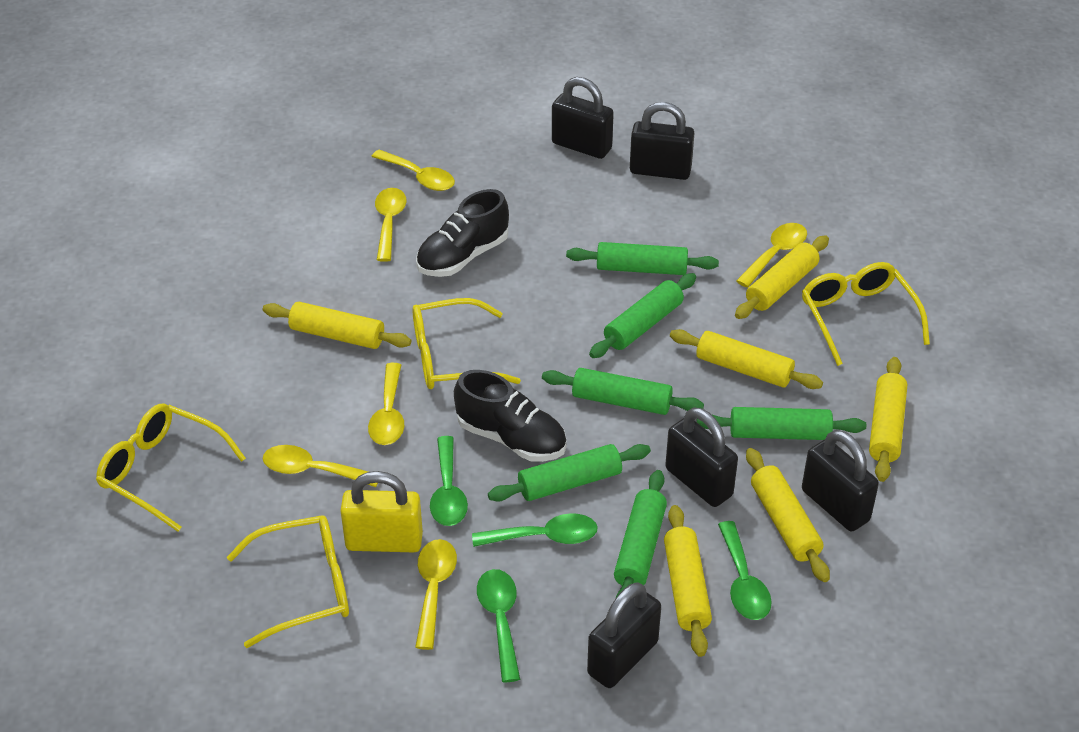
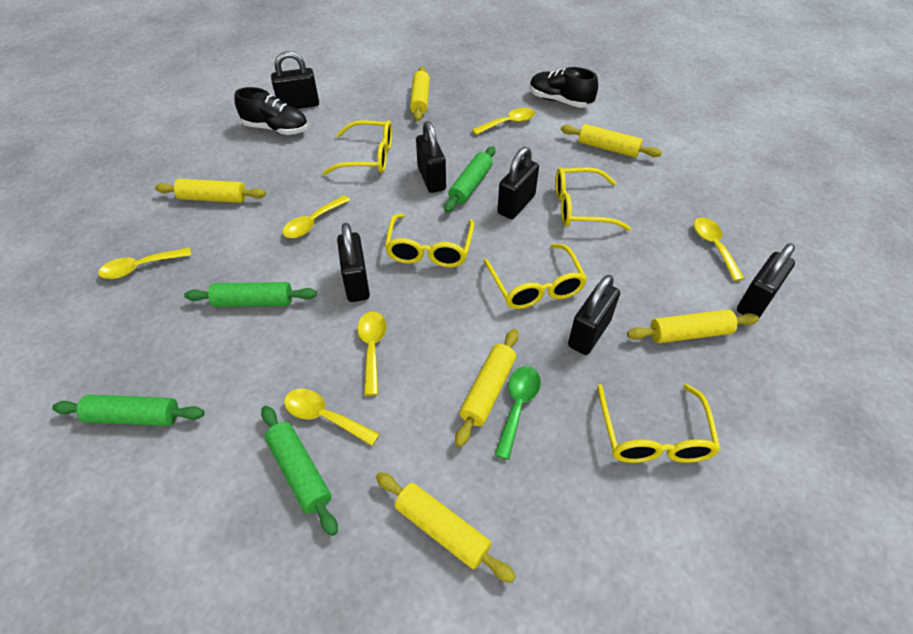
black padlock: 5 -> 6
green rolling pin: 6 -> 4
green spoon: 4 -> 1
yellow glasses: 4 -> 5
yellow padlock: 1 -> 0

